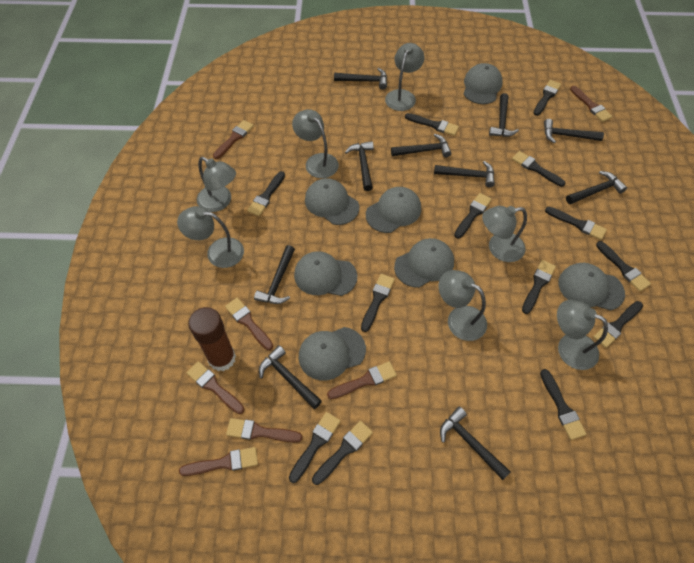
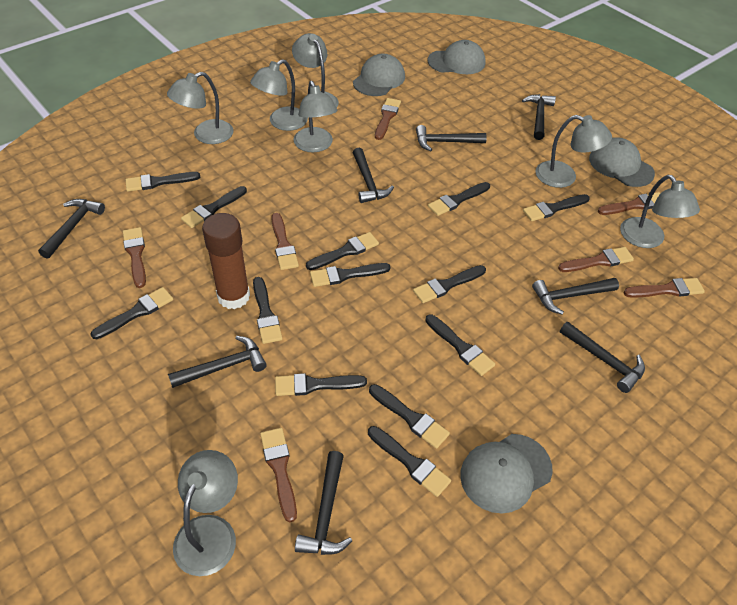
black hammer: 10 -> 8
grey cap: 7 -> 4

